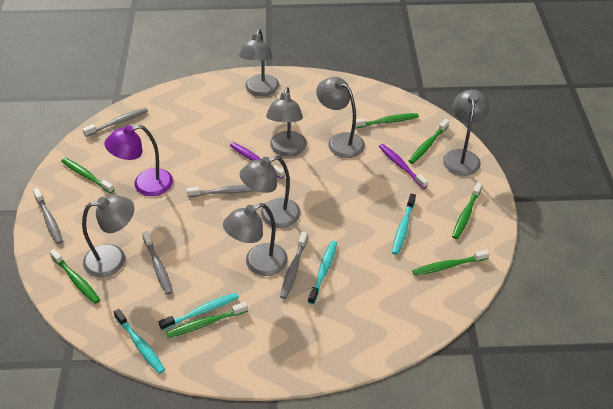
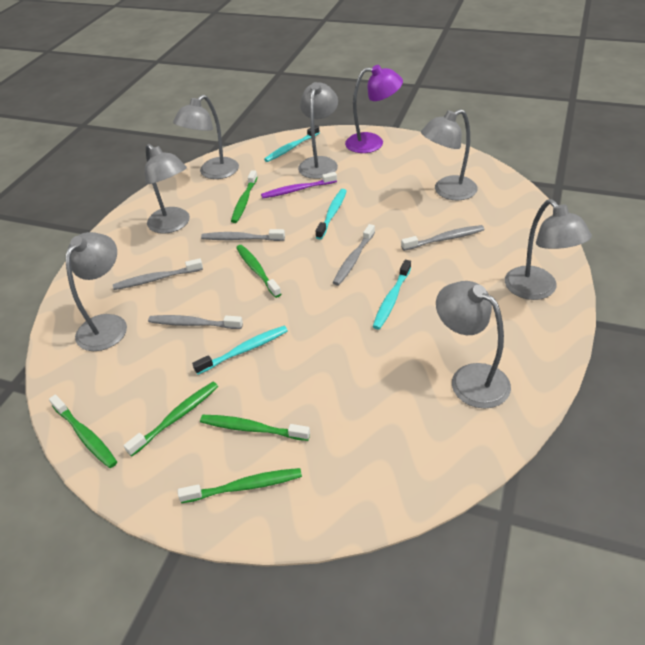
green toothbrush: 7 -> 6
purple toothbrush: 2 -> 1

